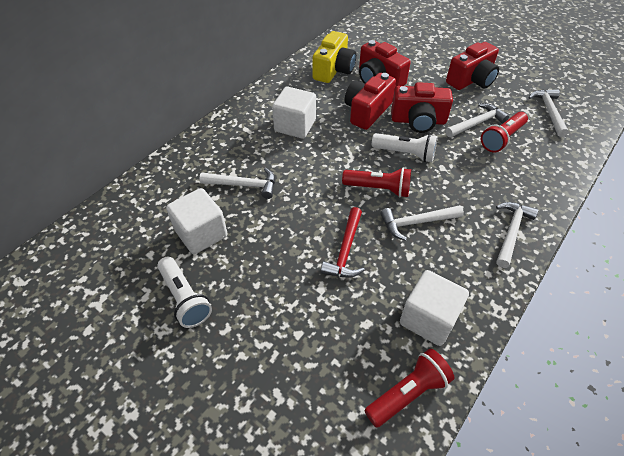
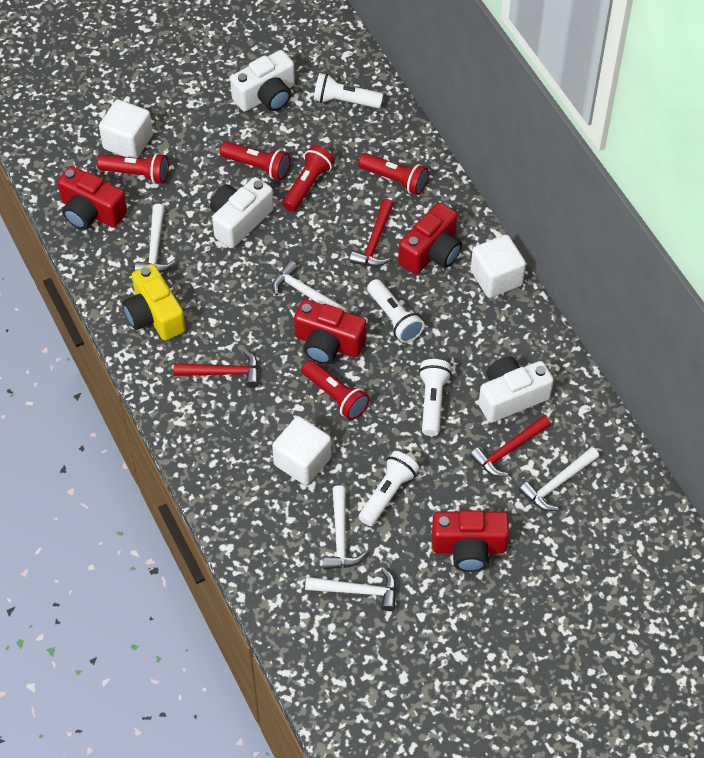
red flashlight: 3 -> 5
red hammer: 1 -> 3
white camera: 0 -> 3
white flashlight: 2 -> 4

